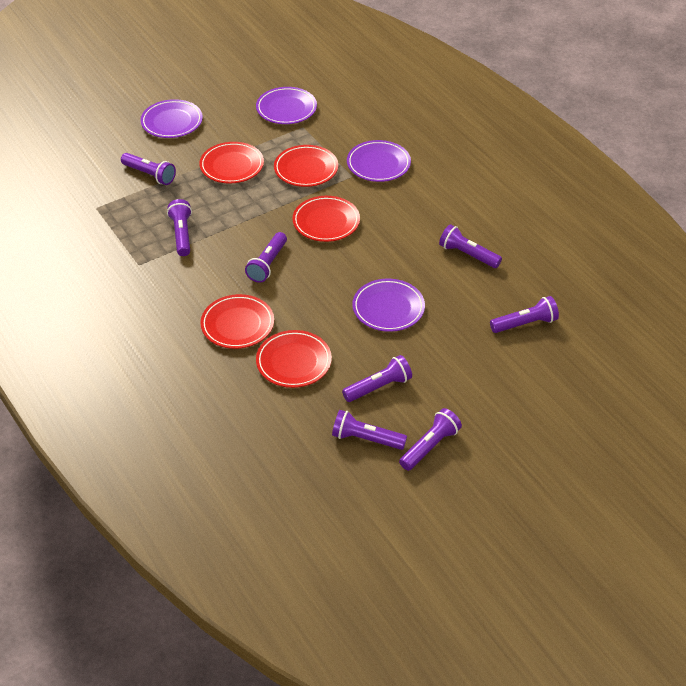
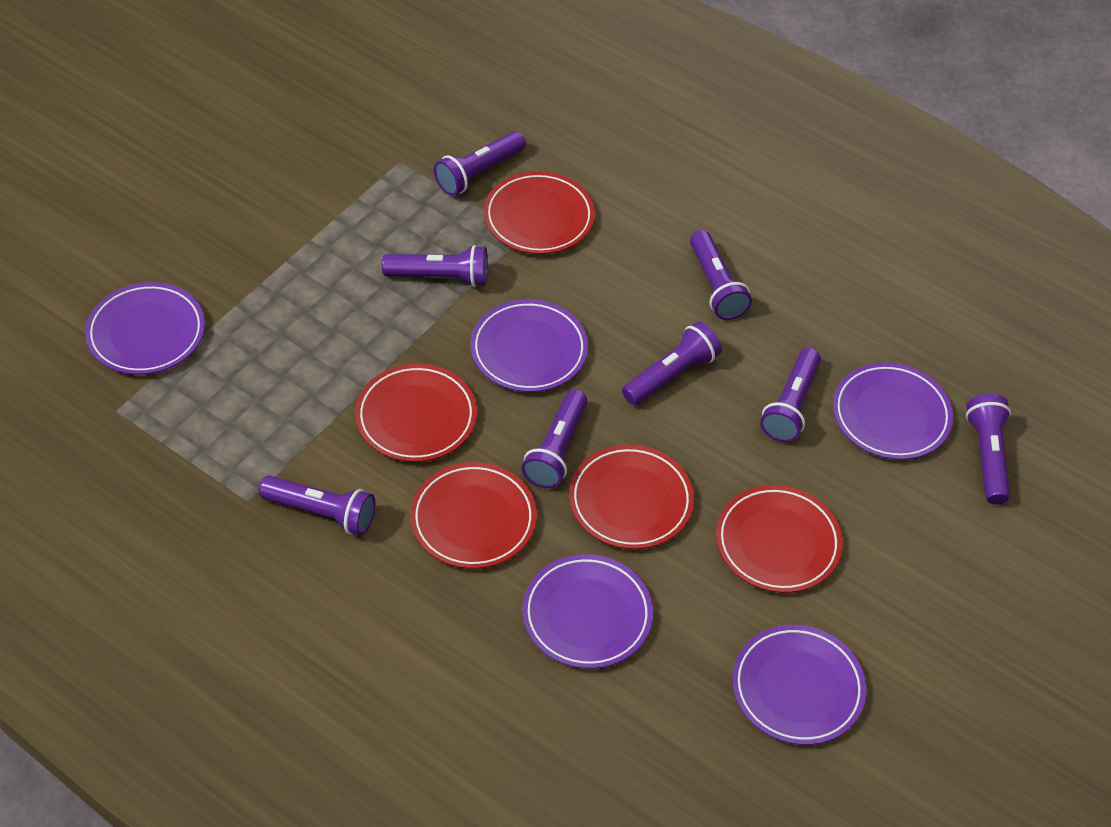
purple plate: 4 -> 5

